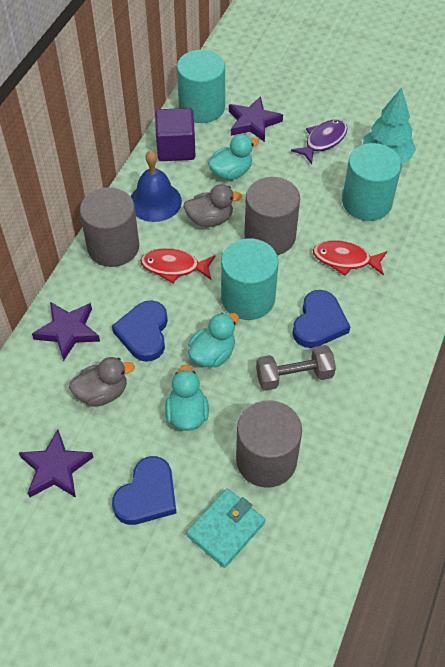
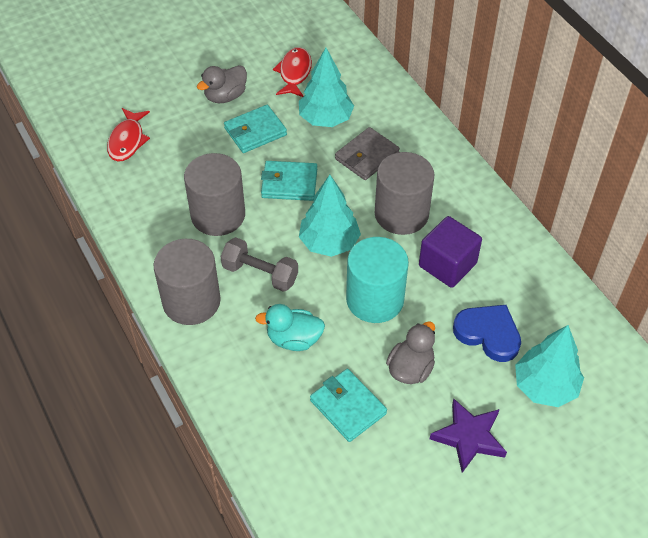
blue bell: 1 -> 0
blue heart: 3 -> 1
grey wallet: 0 -> 1
purple fish: 1 -> 0
purple star: 3 -> 1
turquoise cylinder: 3 -> 1
turquoise duck: 3 -> 1
turquoise tree: 1 -> 3
turquoise wallet: 1 -> 3

